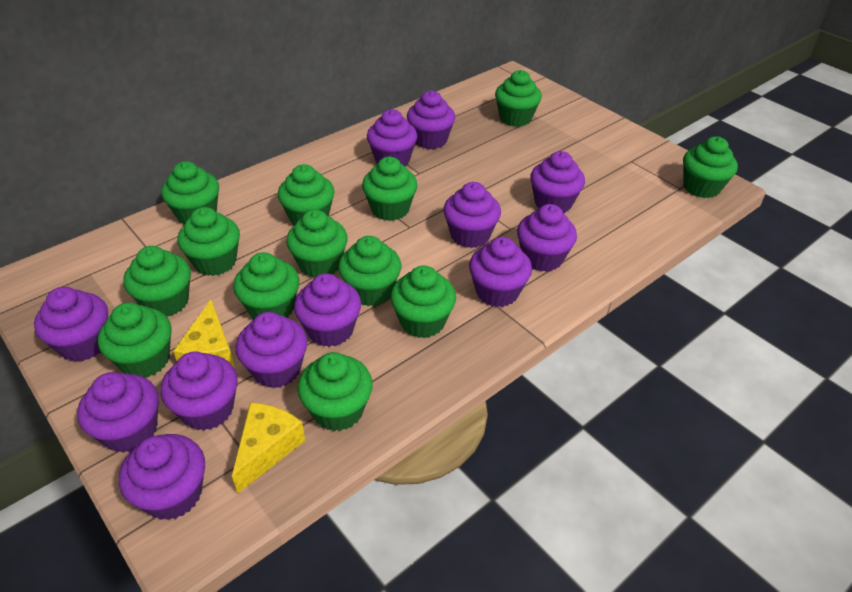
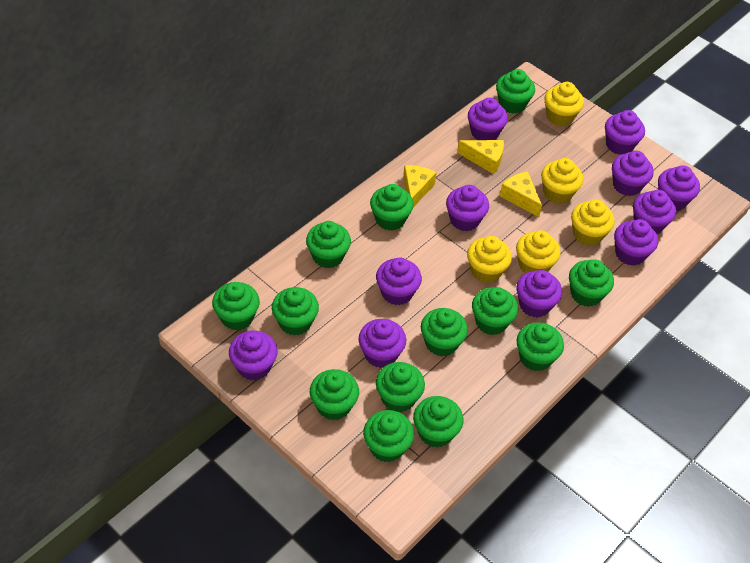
purple cupcake: 12 -> 11
yellow cheese: 2 -> 3
yellow cupcake: 0 -> 5

